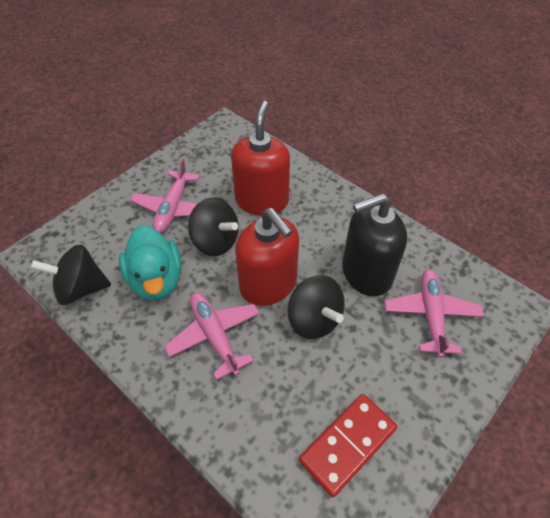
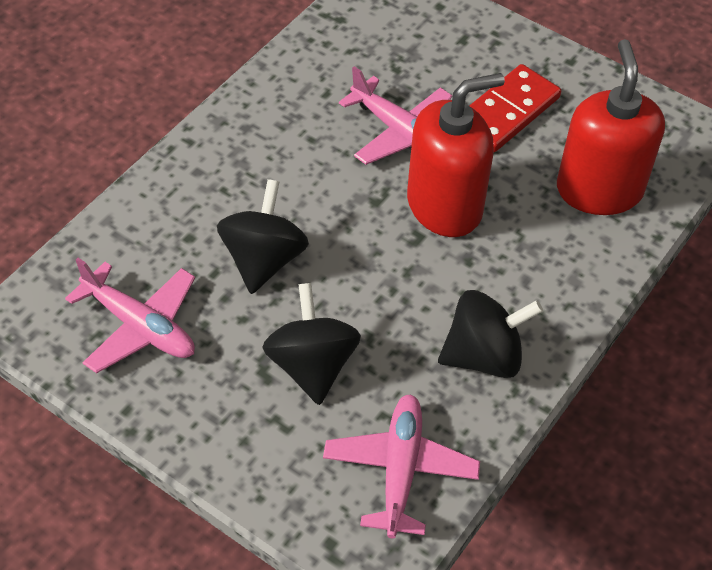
black soap dispenser: 1 -> 0
turquoise duck: 1 -> 0

